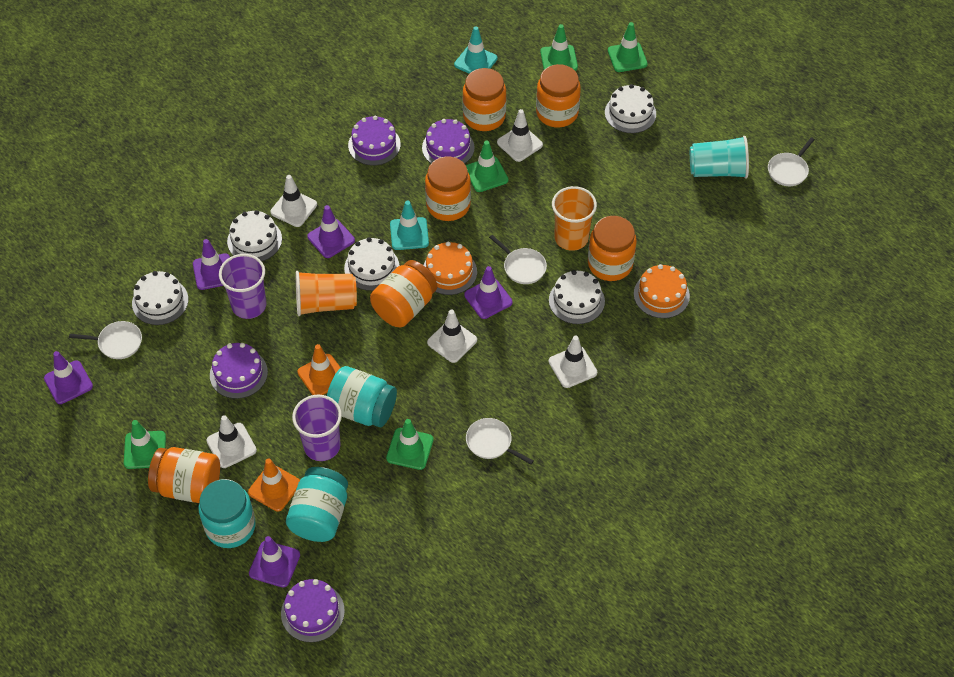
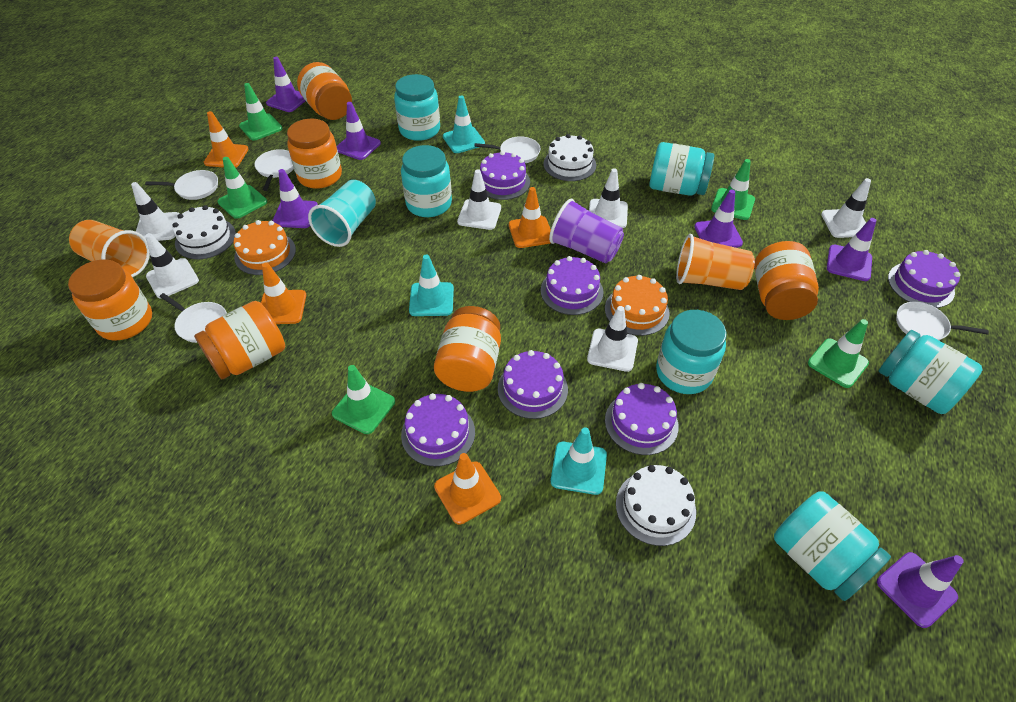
orange traffic cone: 2 -> 4
purple cake: 4 -> 6
purple cup: 2 -> 1
purple traffic cone: 5 -> 6
turquoise jar: 3 -> 6
turquoise traffic cone: 2 -> 3
white cake: 5 -> 3
white pan: 4 -> 5
white traffic cone: 5 -> 6

